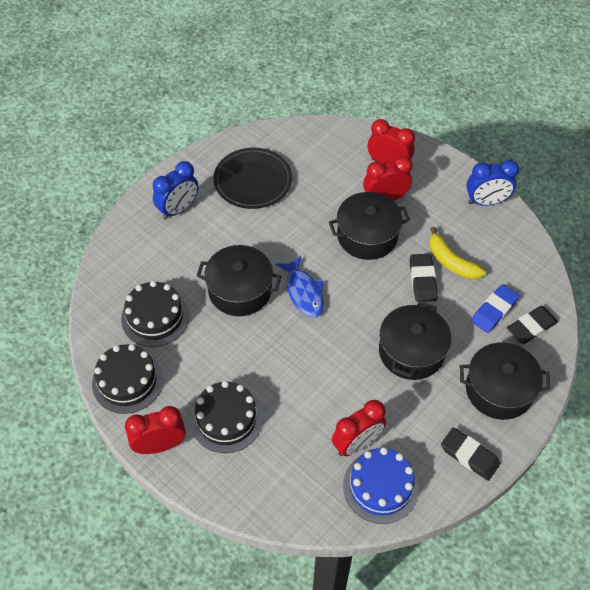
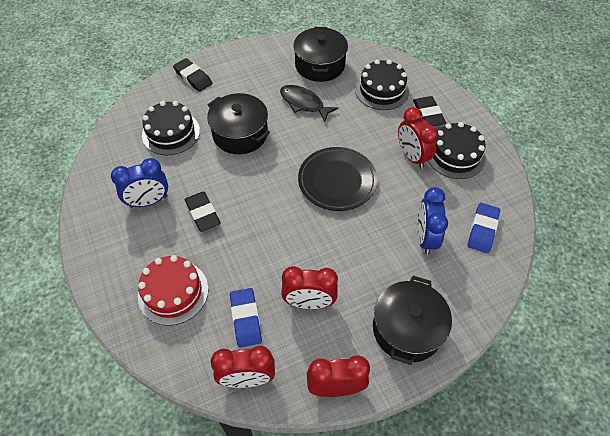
black fish: 0 -> 1
black pot: 4 -> 3
blue cake: 1 -> 0
blue eraser: 1 -> 2
blue fish: 1 -> 0
red cake: 0 -> 1
yellow banana: 1 -> 0

